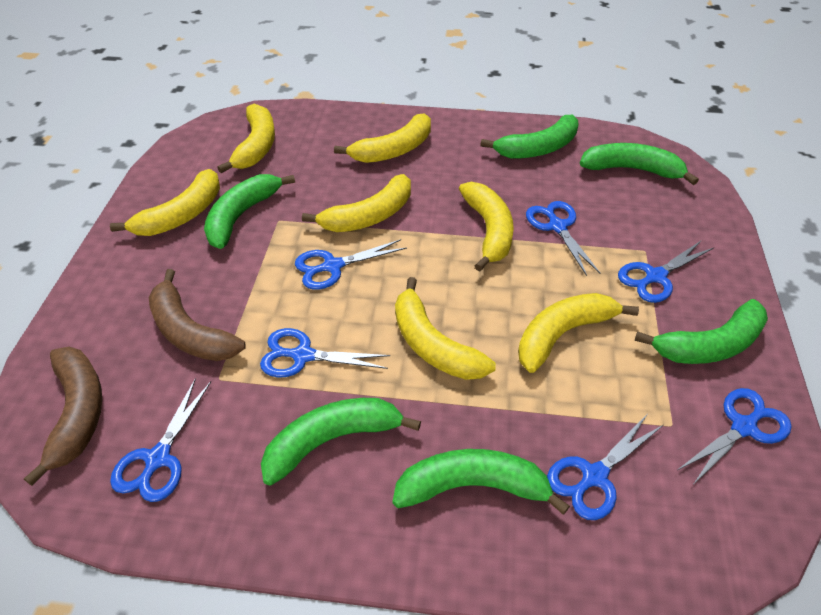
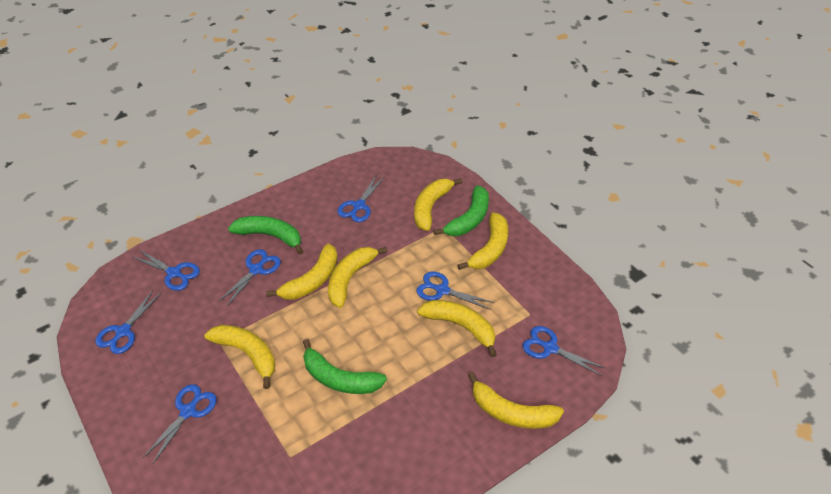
brown banana: 2 -> 0
green banana: 6 -> 3

